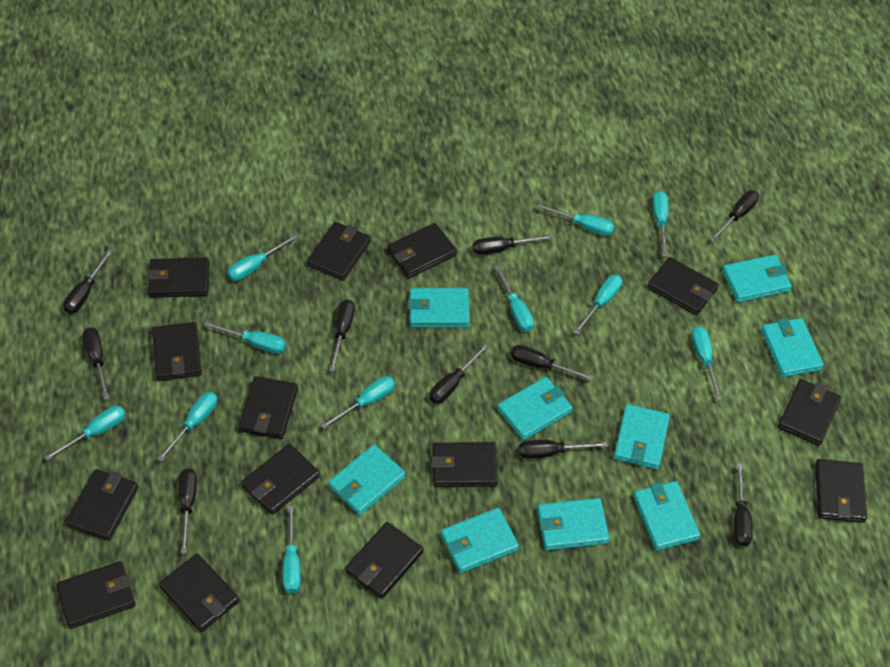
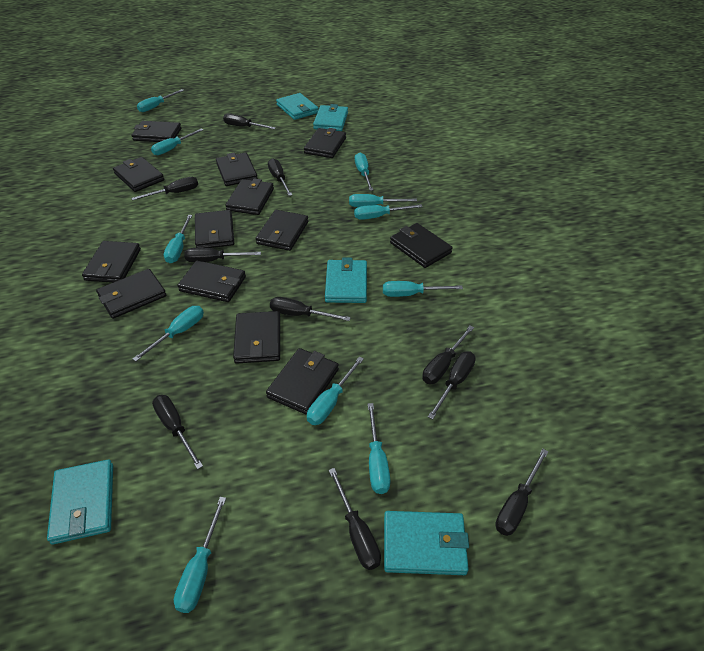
black wallet: 14 -> 13
turquoise wallet: 9 -> 5

